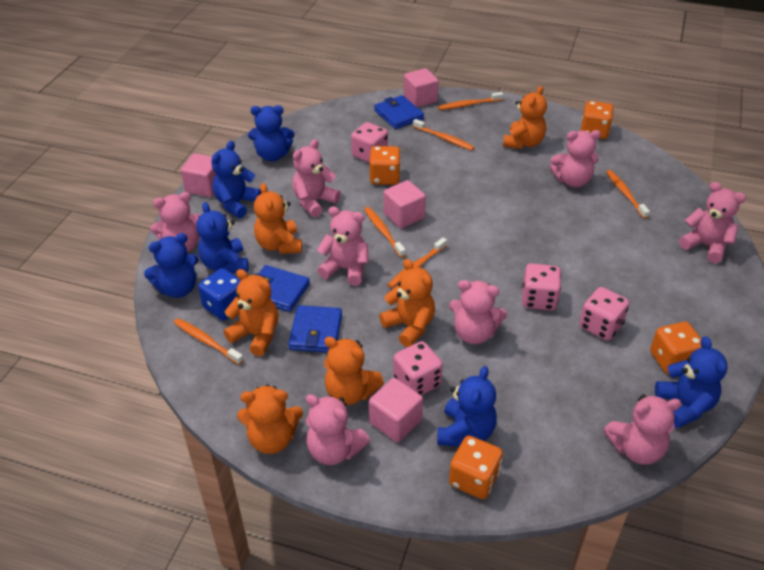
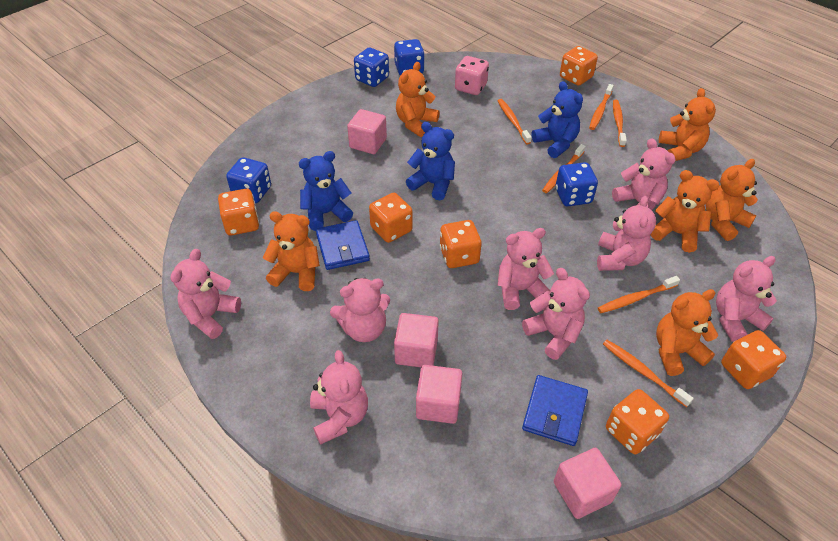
blue dice: 1 -> 4
blue teddy bear: 6 -> 3
blue wallet: 3 -> 2
orange dice: 4 -> 6
pink dice: 4 -> 1

